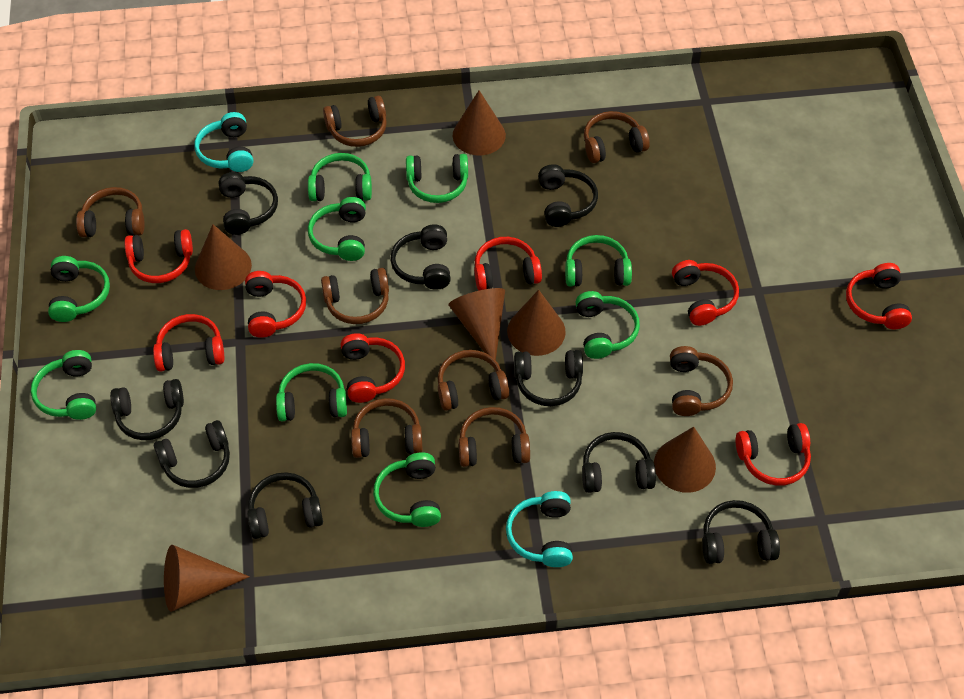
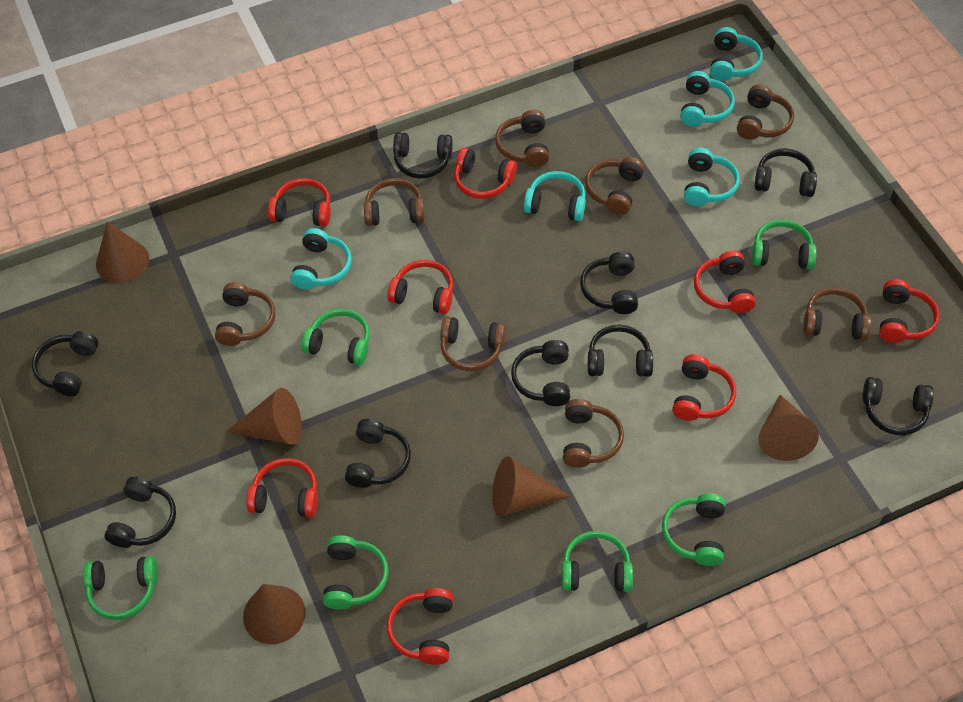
brown cone: 6 -> 5
green headphones: 9 -> 6
turquoise headphones: 2 -> 5

